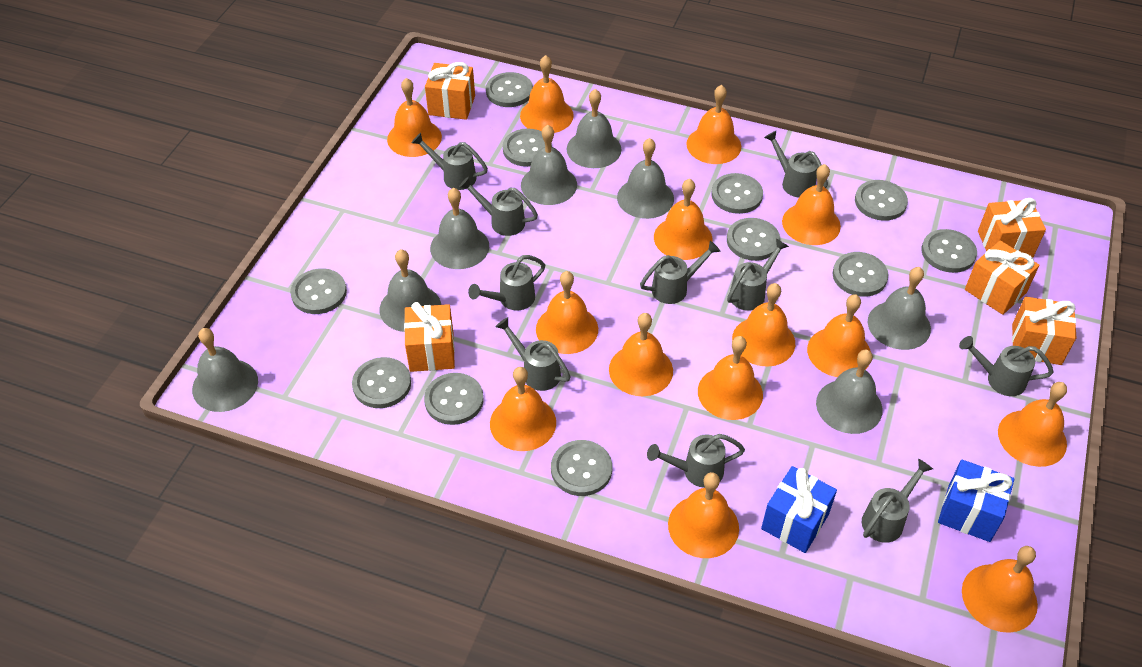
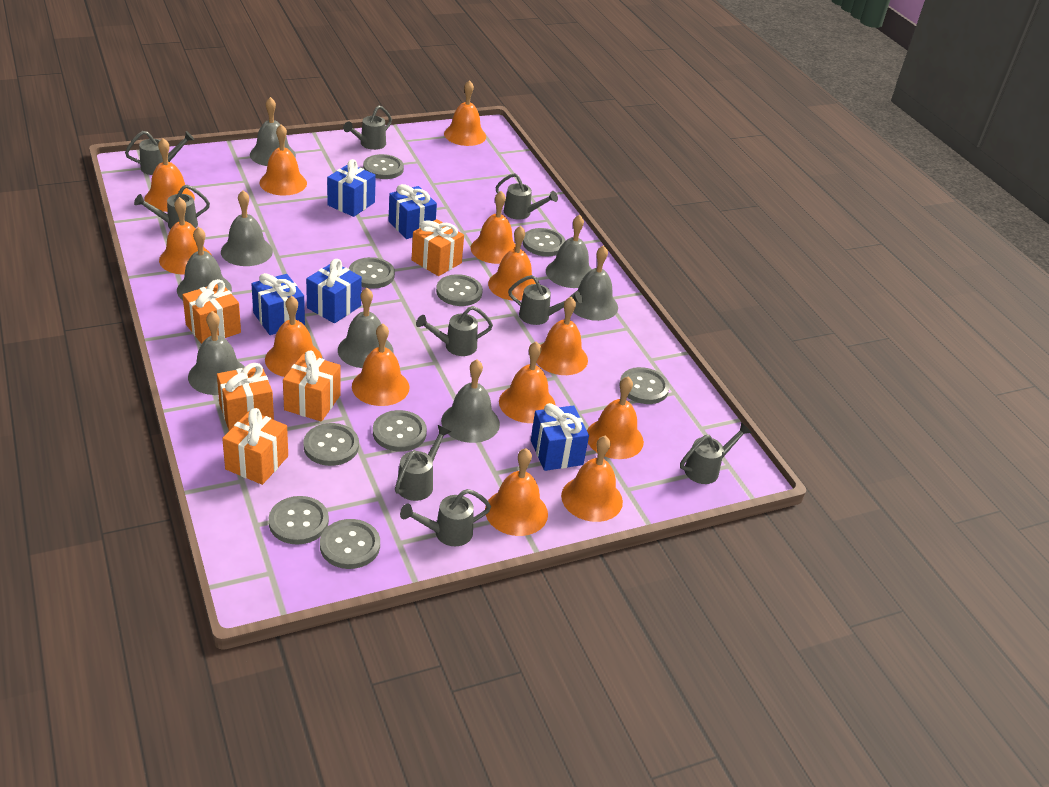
blue gift: 2 -> 5
grey button: 11 -> 9
grey watering can: 10 -> 9
orange bell: 14 -> 13

